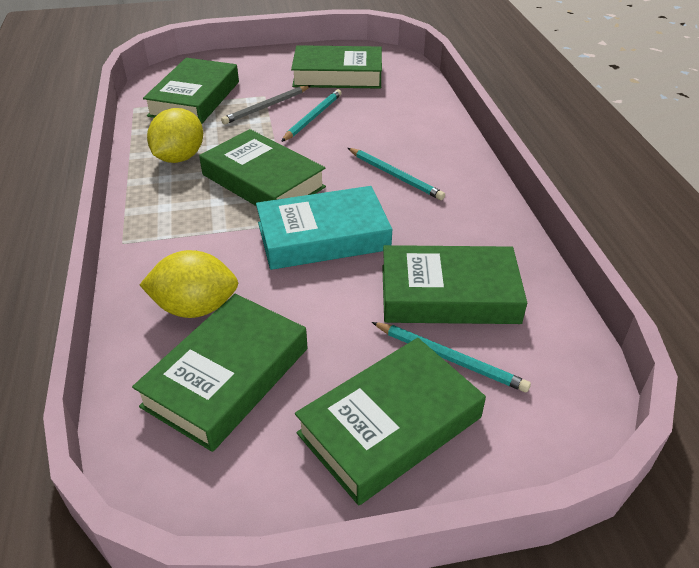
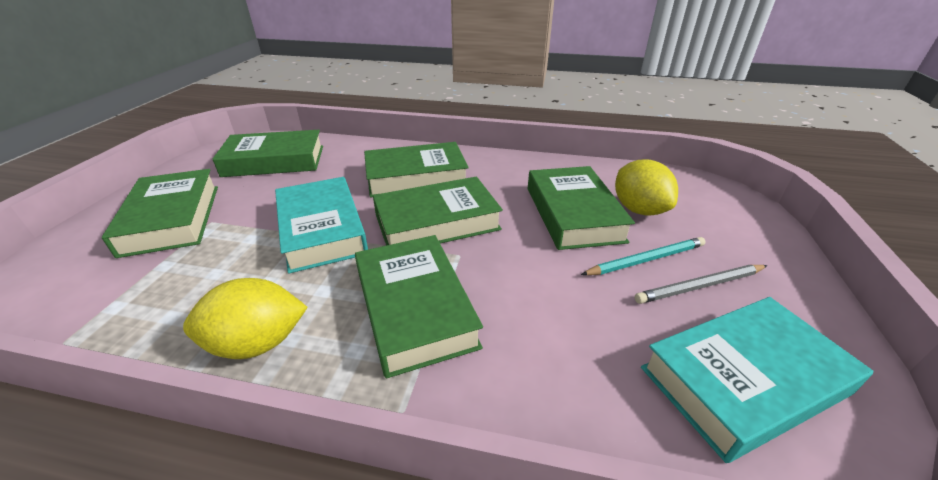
turquoise book: 1 -> 2
turquoise pencil: 3 -> 1

